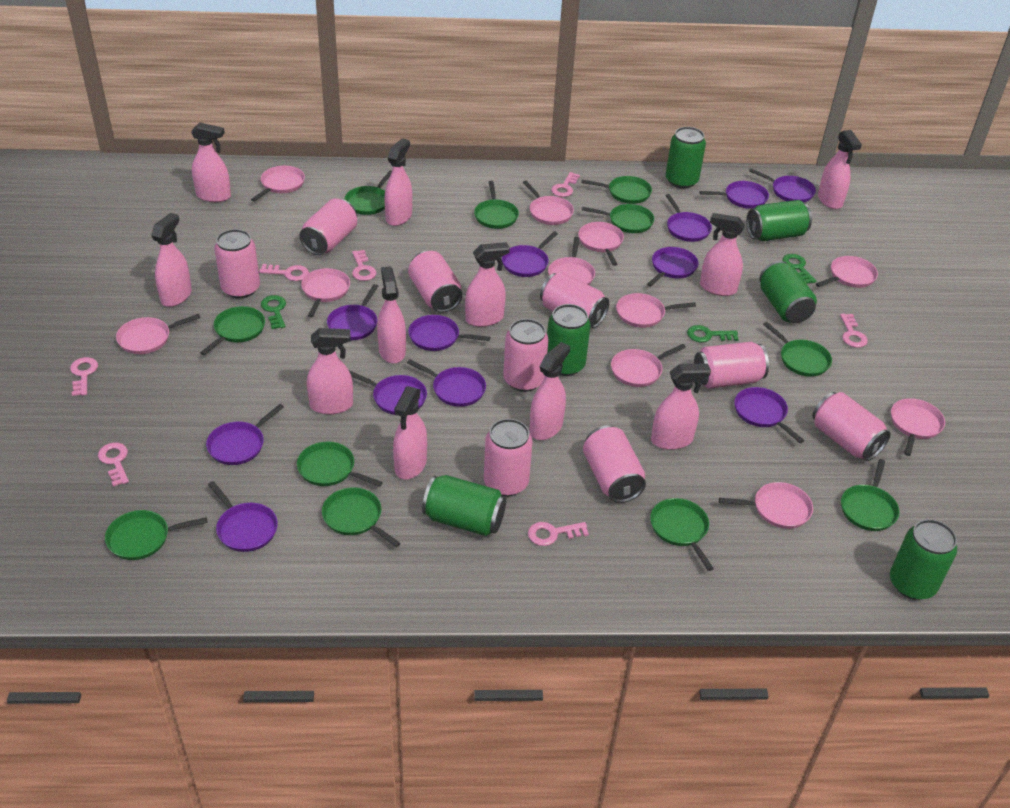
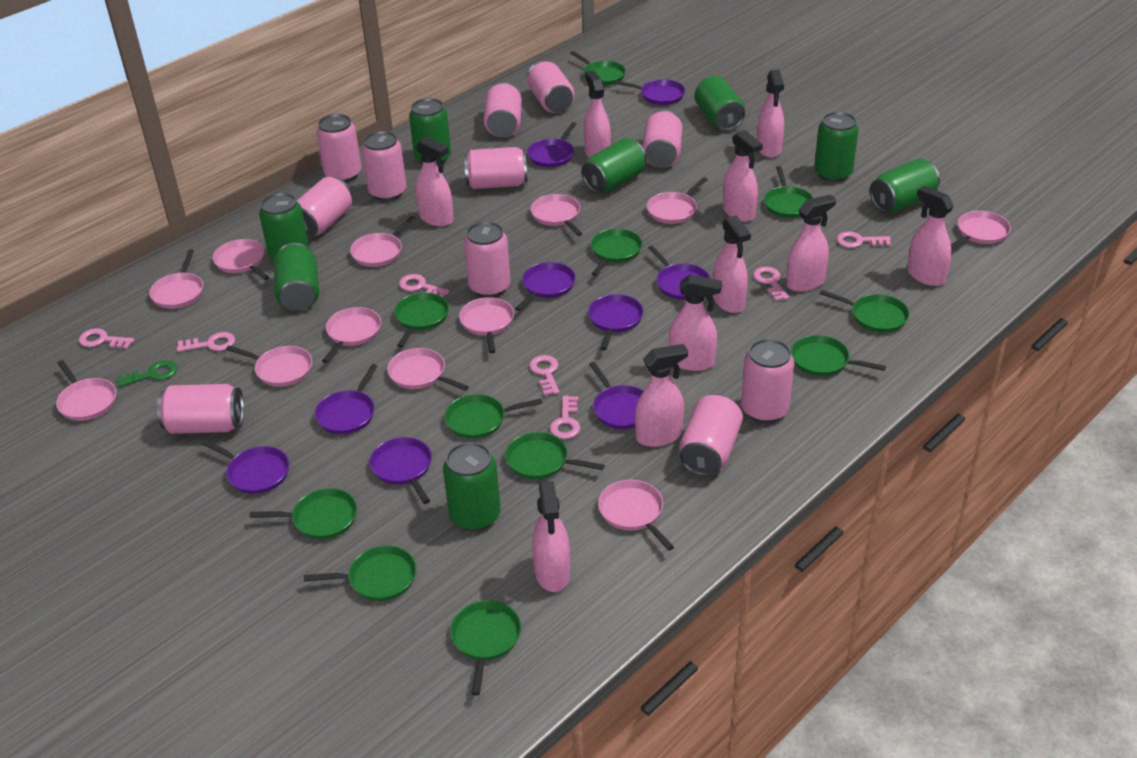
green can: 6 -> 8
green key: 3 -> 1
pink can: 9 -> 11
pink pan: 11 -> 12
pink spray bottle: 11 -> 10
purple pan: 12 -> 9

